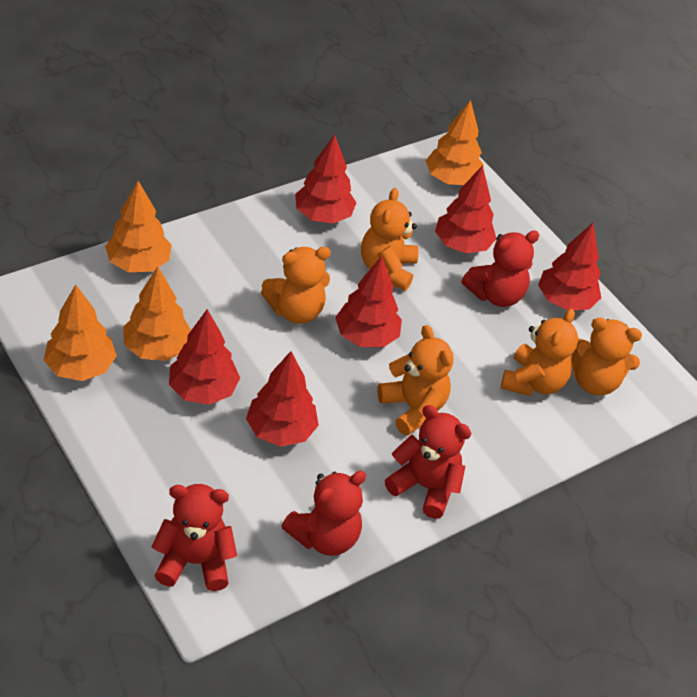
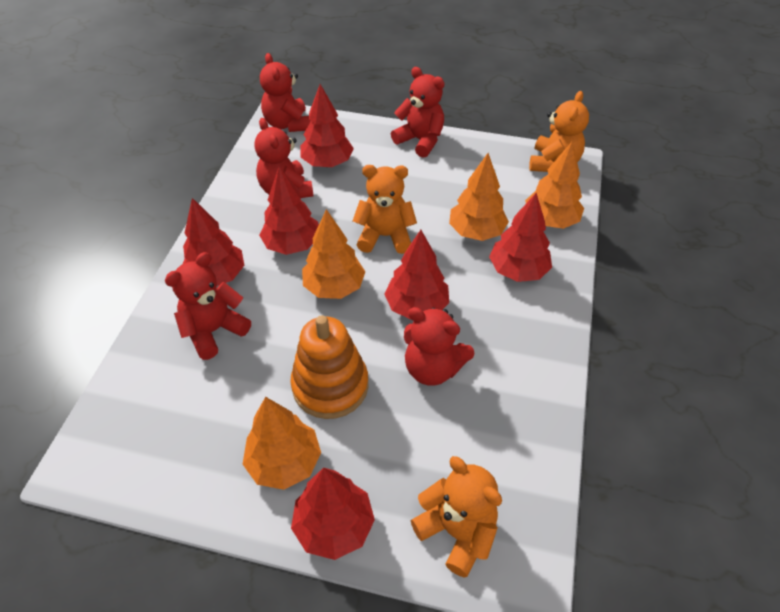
orange stacking toy: 0 -> 1
orange teddy bear: 5 -> 3
red teddy bear: 4 -> 5

